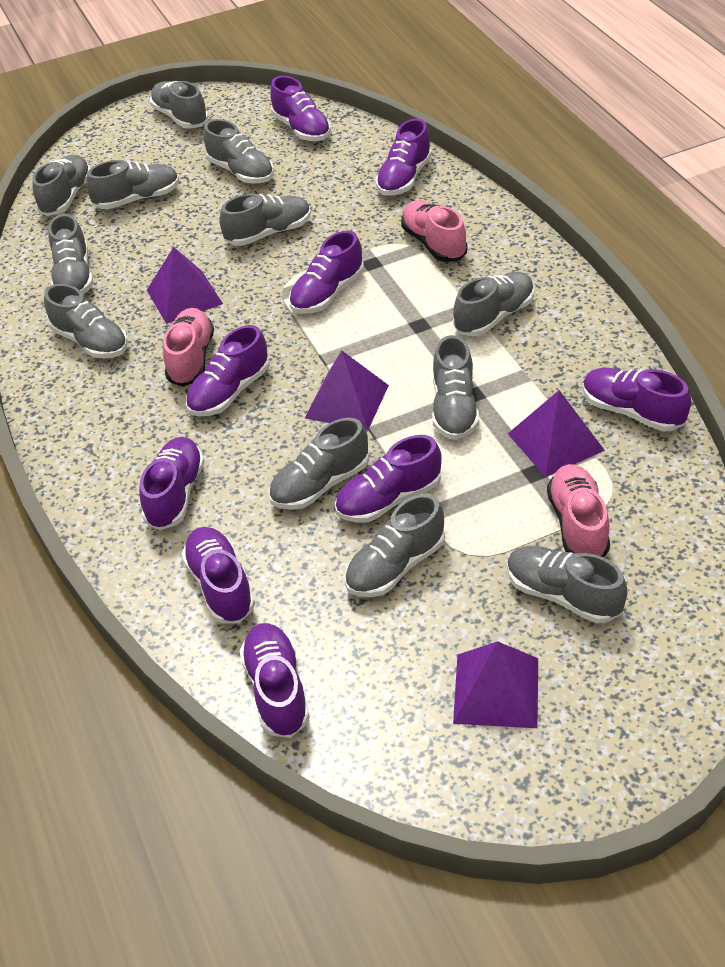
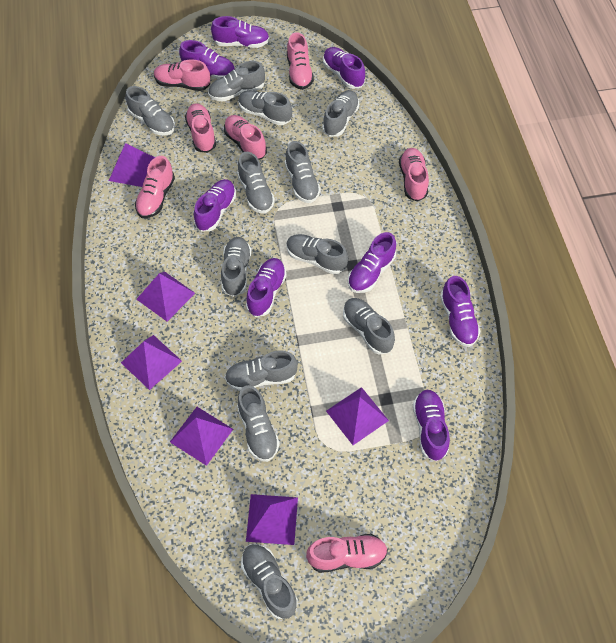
pink shoe: 3 -> 7
purple pyramid: 4 -> 6
purple shoe: 9 -> 8

